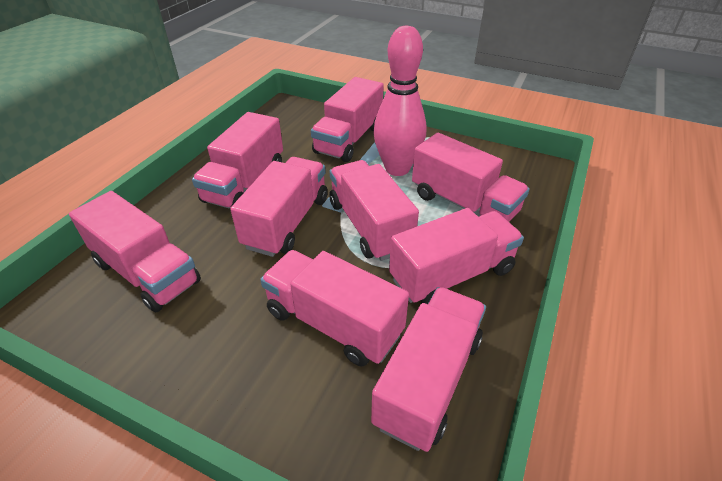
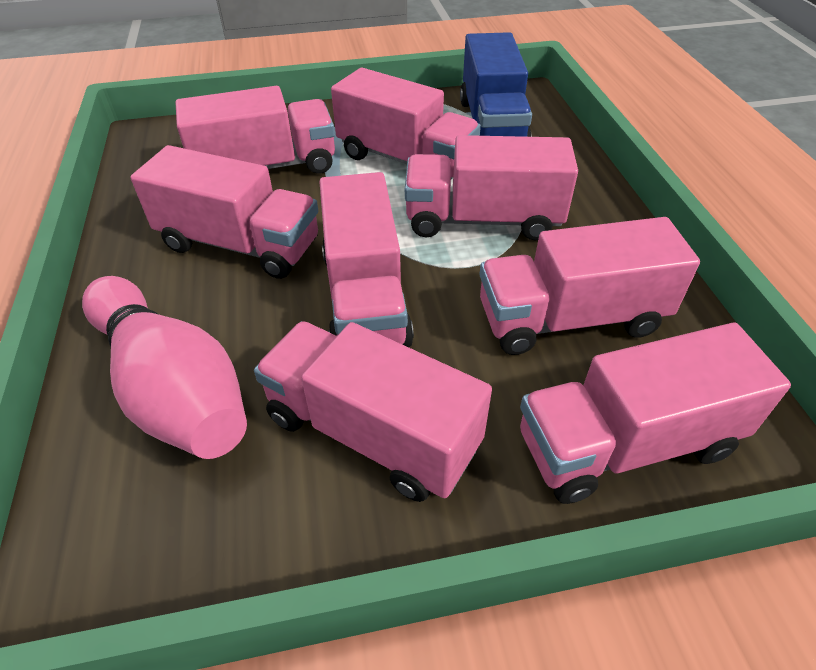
blue truck: 0 -> 1
pink truck: 9 -> 8

